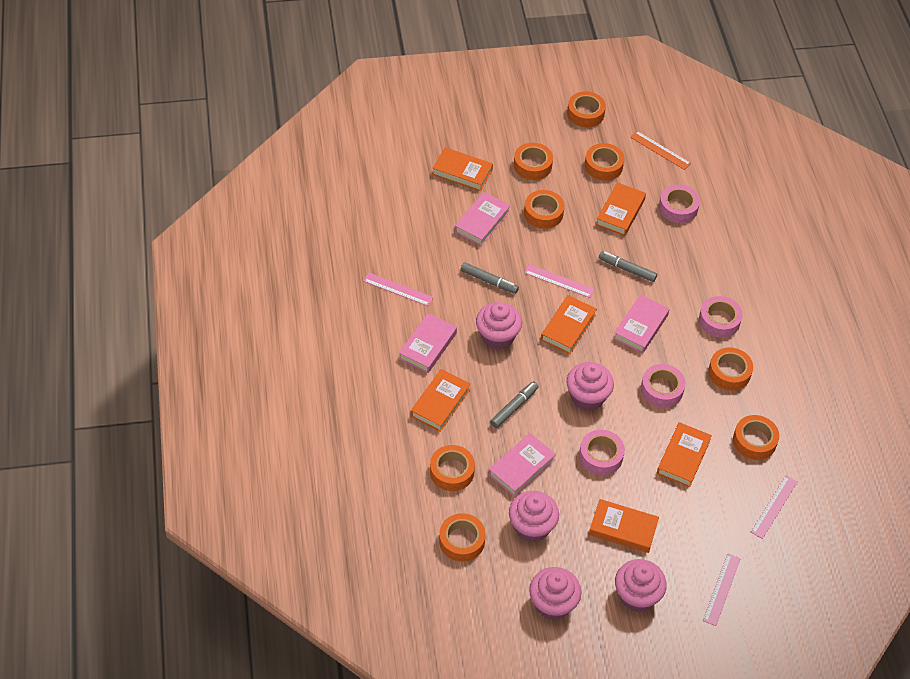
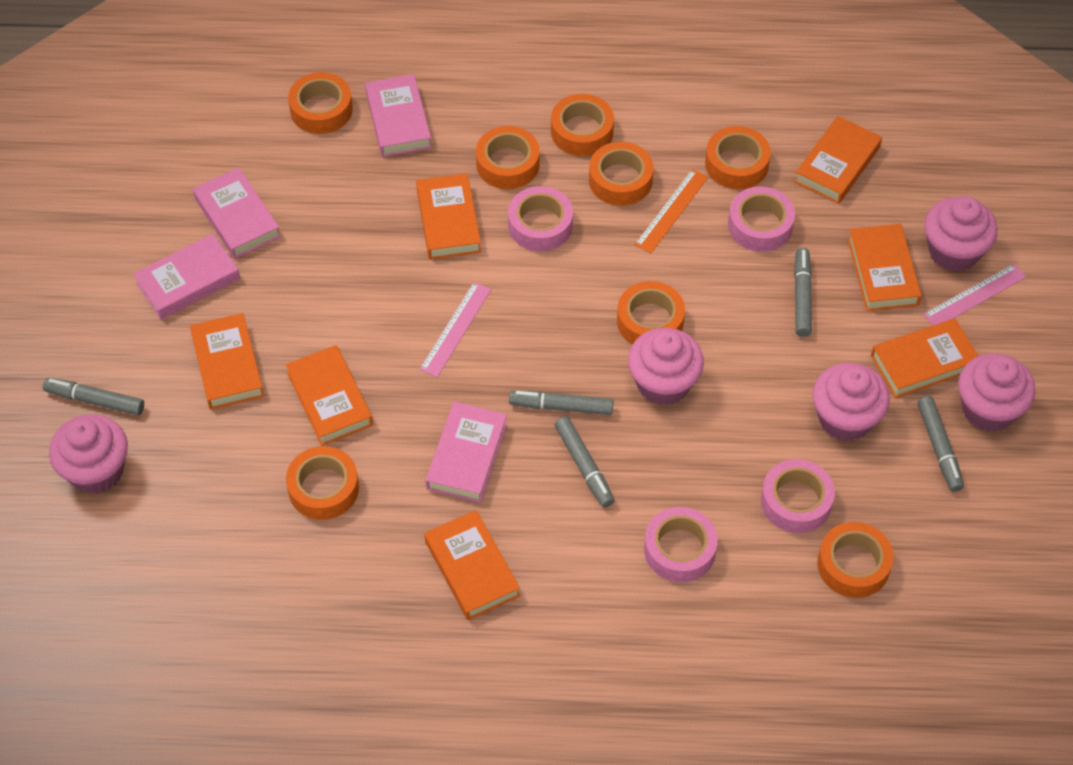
grey marker: 3 -> 5
orange book: 6 -> 7
pink ruler: 4 -> 2

